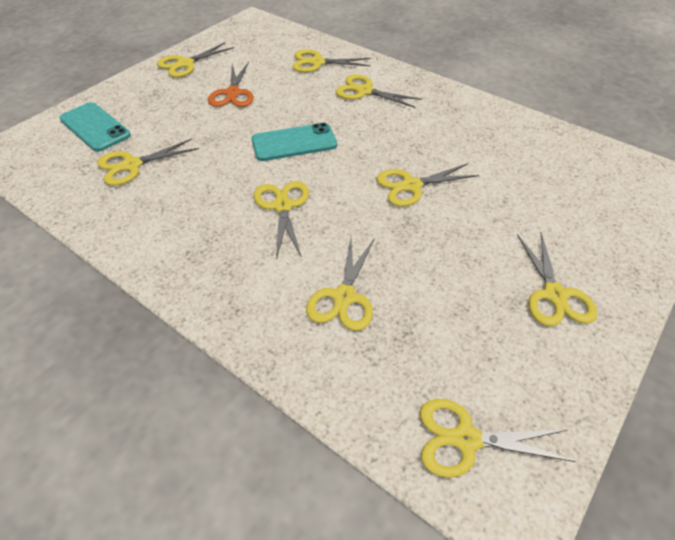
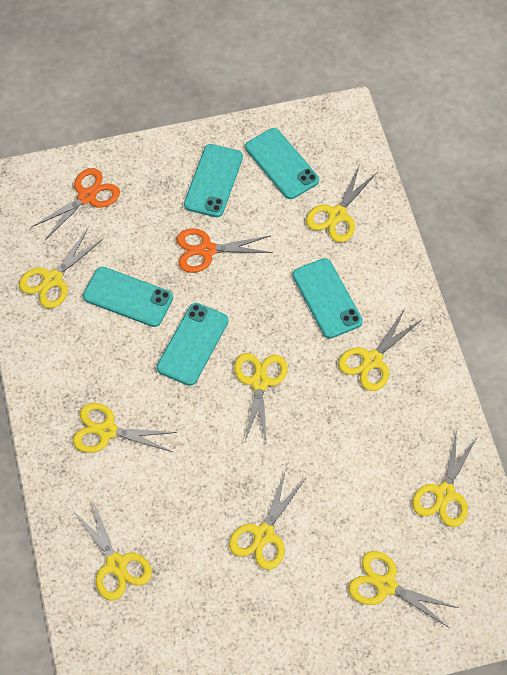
orange scissors: 1 -> 2
turquoise phone: 2 -> 5

